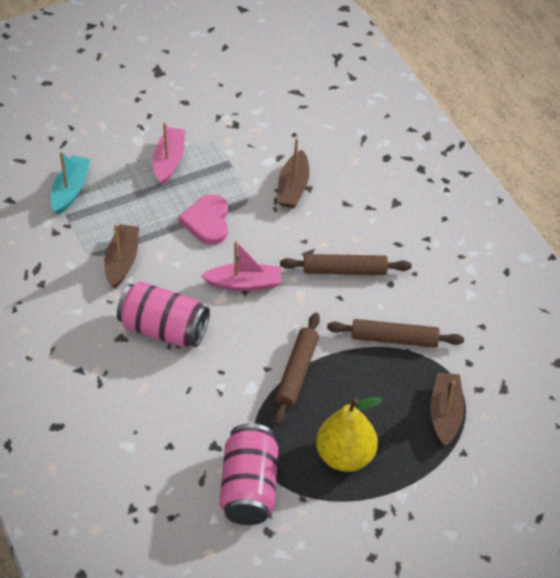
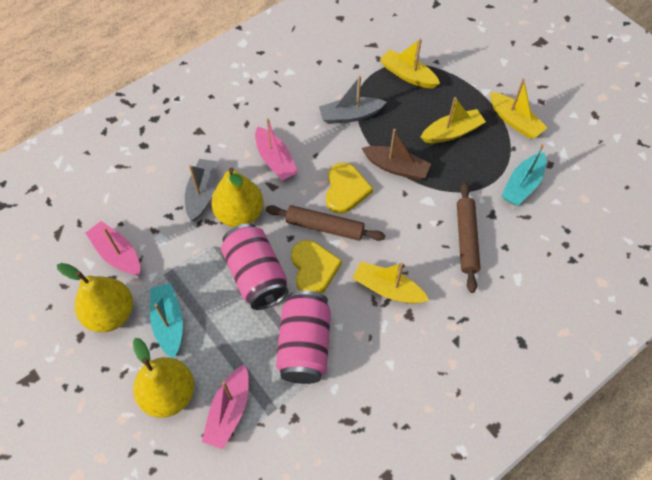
brown boat: 3 -> 1
brown rolling pin: 3 -> 2
grey boat: 0 -> 2
pink boat: 2 -> 3
pink heart: 1 -> 0
turquoise boat: 1 -> 2
yellow boat: 0 -> 4
yellow heart: 0 -> 2
yellow pear: 1 -> 3

